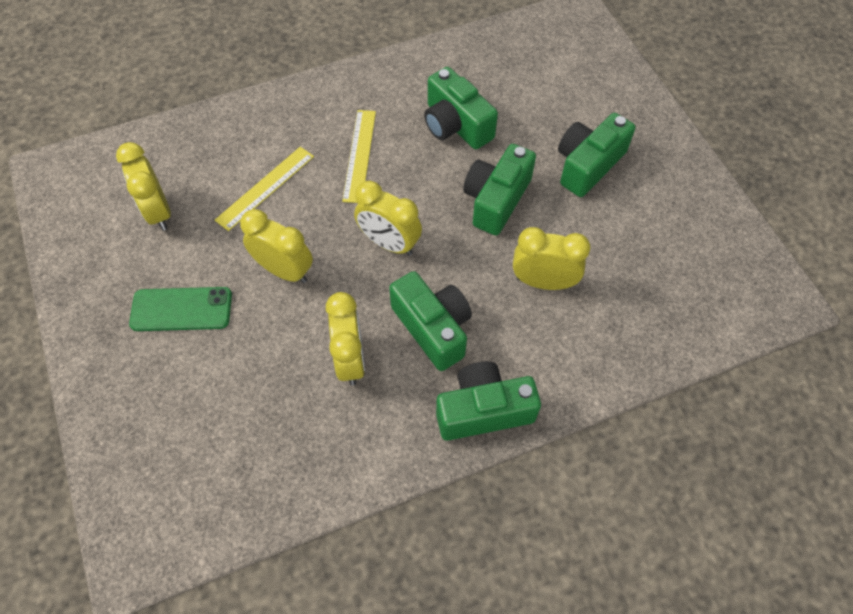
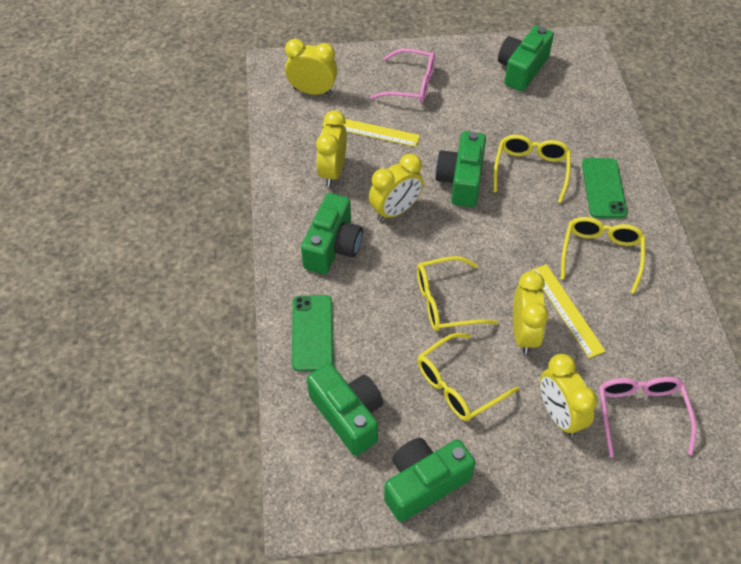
green phone: 1 -> 2
pink glasses: 0 -> 2
yellow glasses: 0 -> 4

